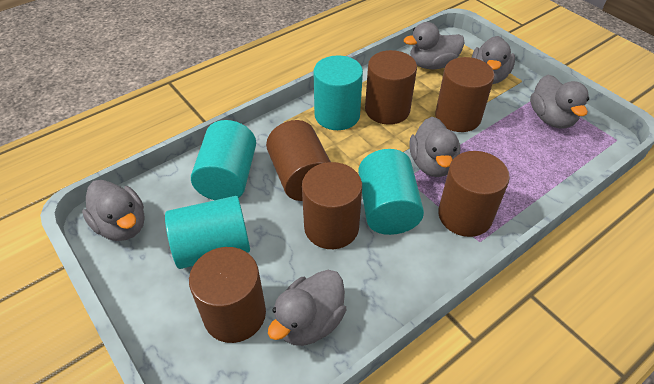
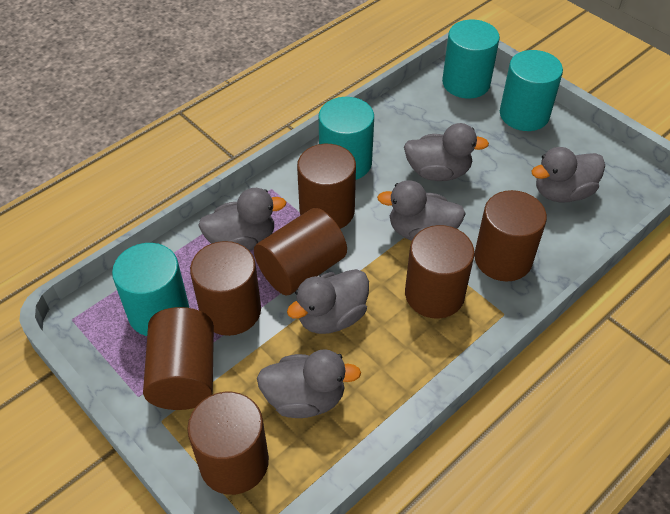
brown cylinder: 6 -> 7

